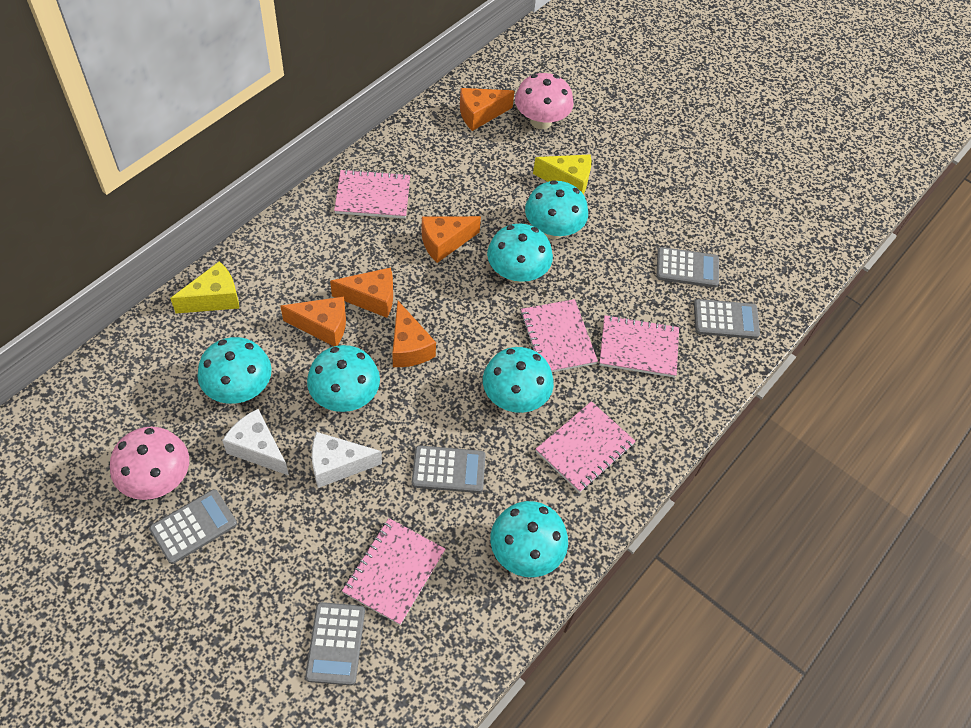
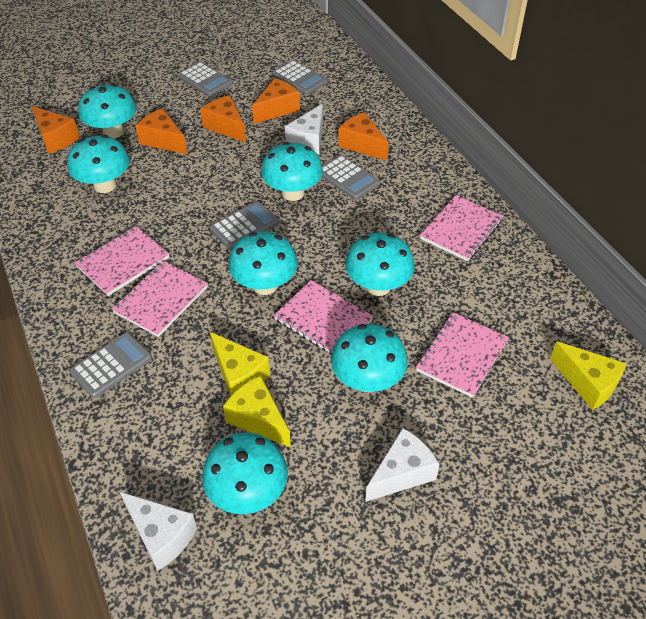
pink mushroom: 2 -> 0
turquoise mushroom: 6 -> 7
white cheese: 2 -> 3
yellow cheese: 2 -> 3

